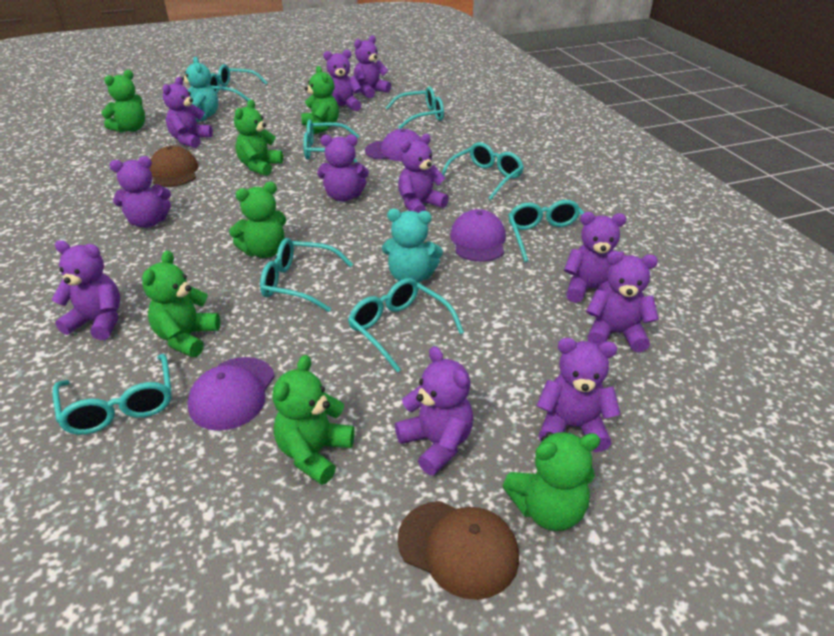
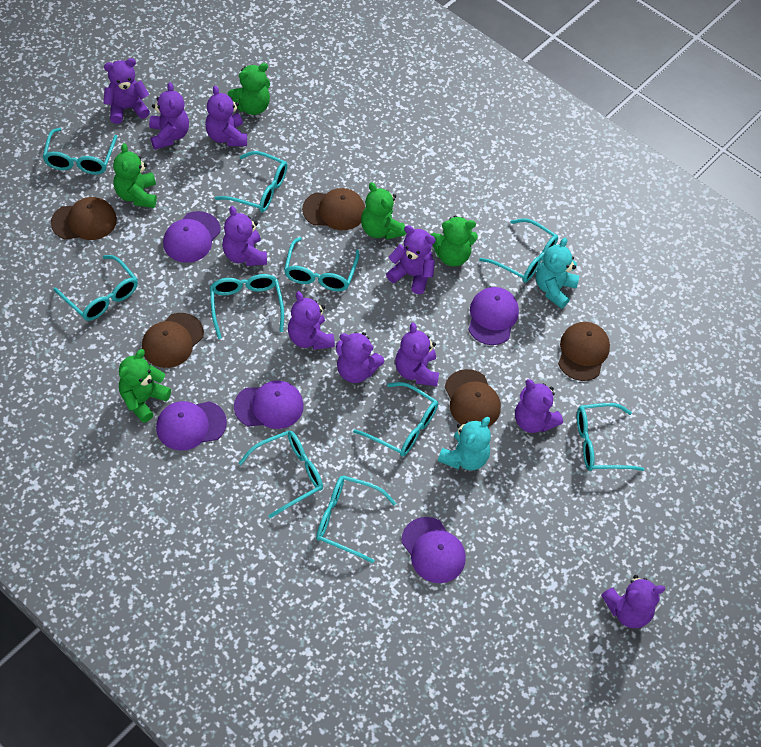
brown cap: 2 -> 5
green teddy bear: 7 -> 5
purple cap: 3 -> 5
purple teddy bear: 11 -> 10
turquoise glasses: 8 -> 10

